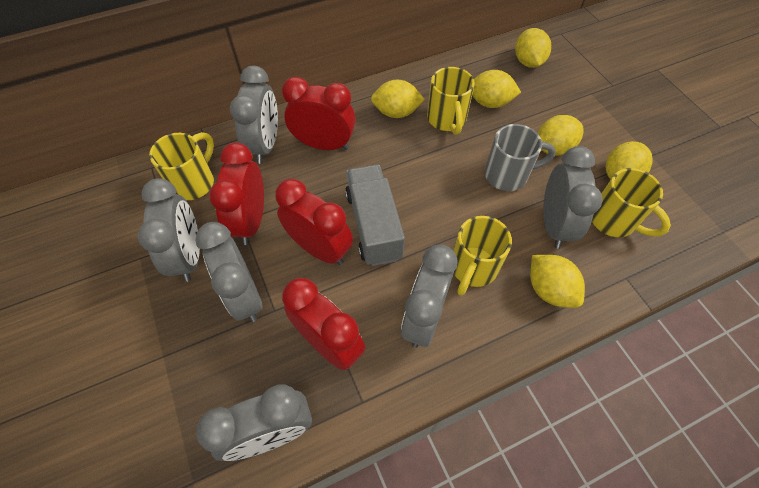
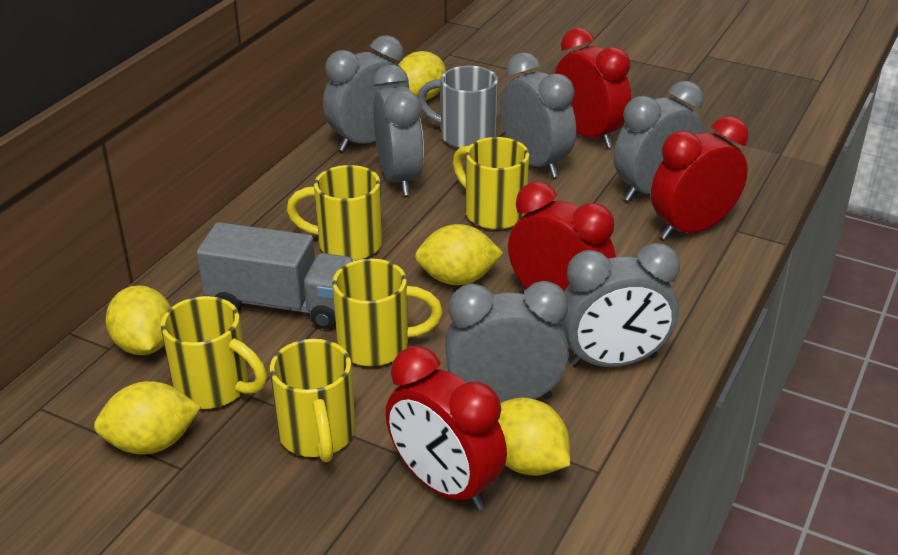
yellow lemon: 6 -> 5
yellow mug: 4 -> 5

